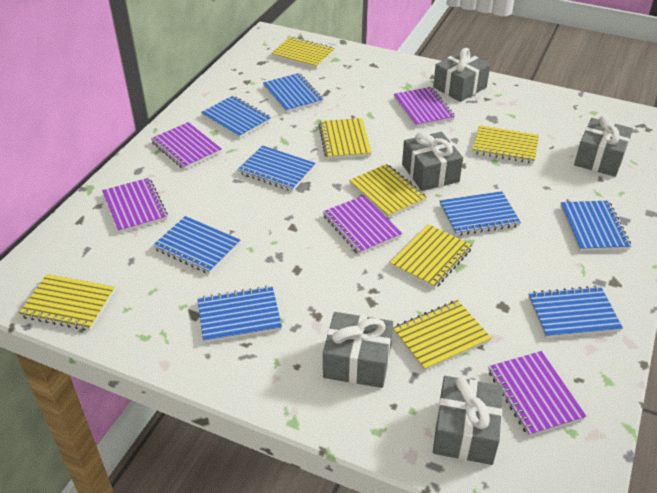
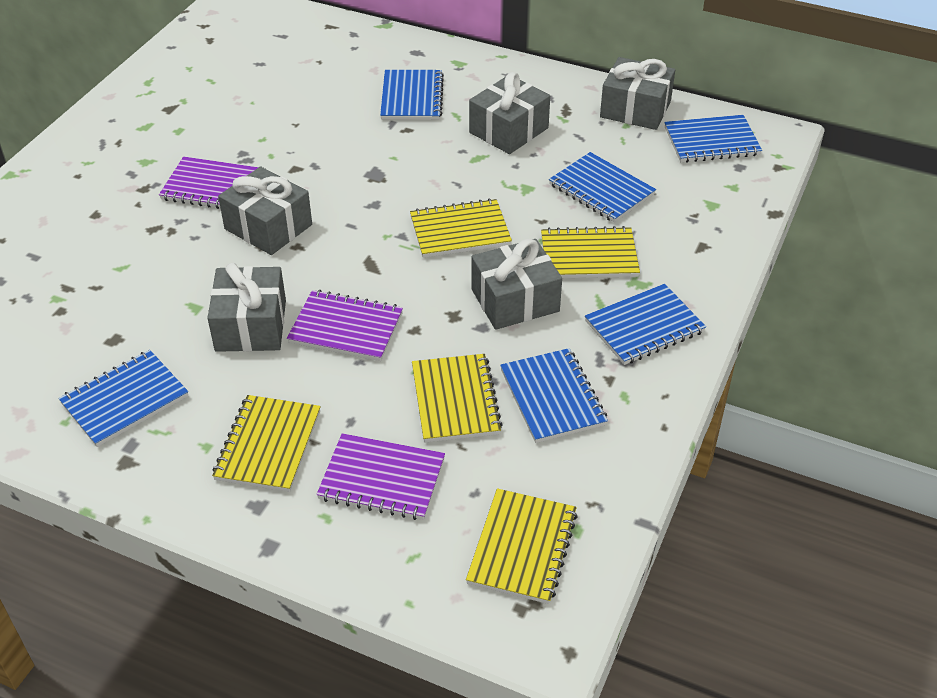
blue notebook: 8 -> 6
purple notebook: 5 -> 3
yellow notebook: 7 -> 5

